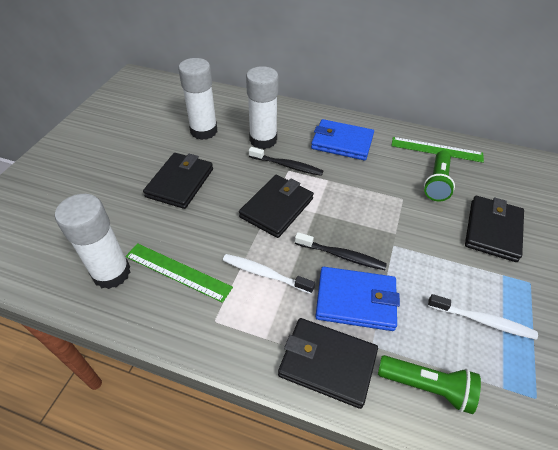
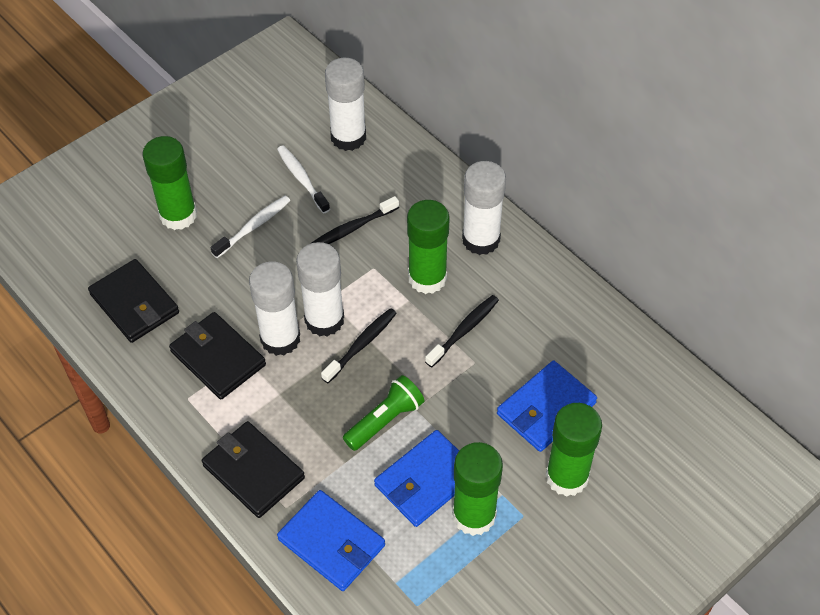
black toothbrush: 2 -> 3
black wallet: 4 -> 3
blue wallet: 2 -> 3
green flashlight: 2 -> 1
green glue stick: 0 -> 4
green ruler: 2 -> 0
white glue stick: 3 -> 4

